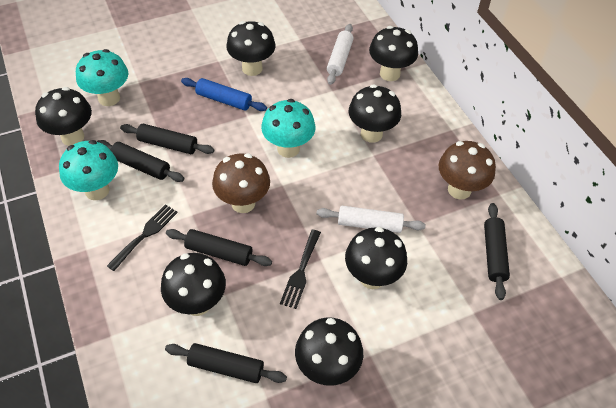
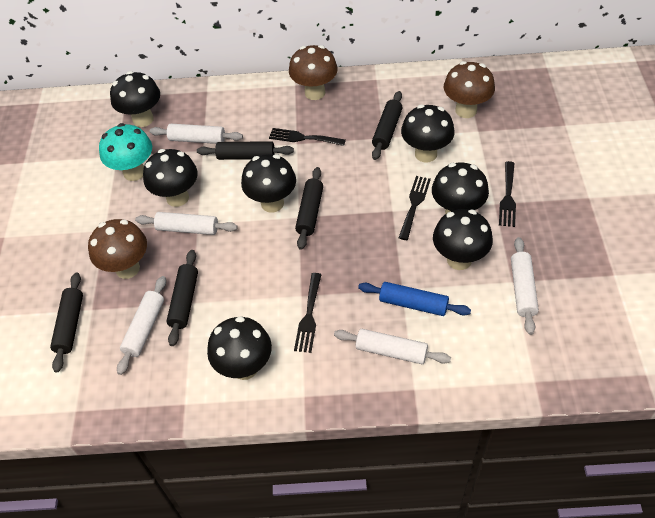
black fork: 2 -> 4
brown mushroom: 2 -> 3
turquoise mushroom: 3 -> 1
white rolling pin: 2 -> 5

